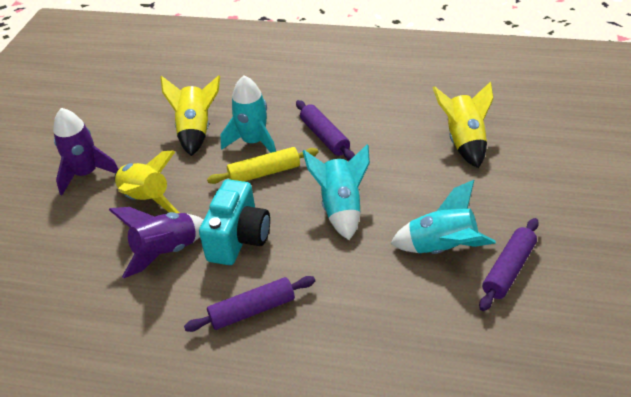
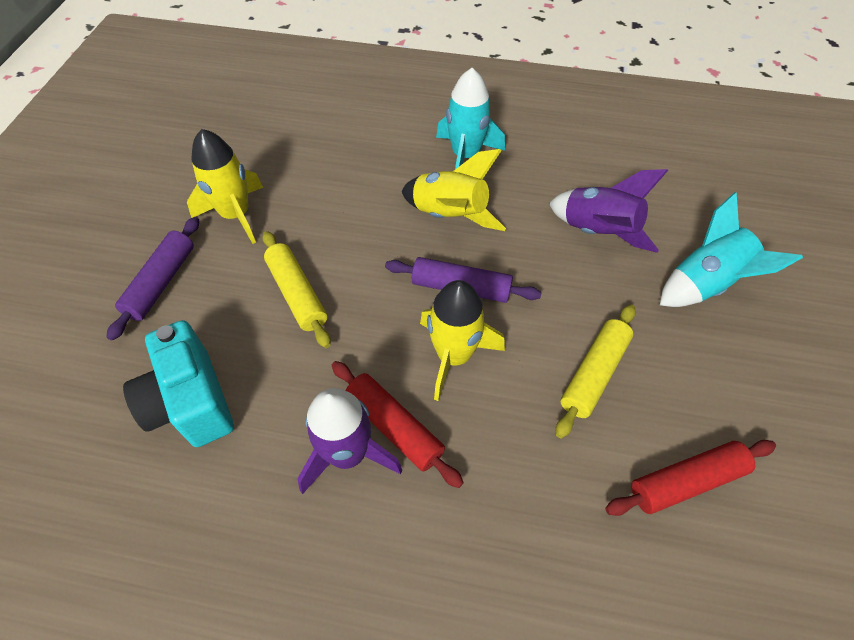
purple rolling pin: 3 -> 2
red rolling pin: 0 -> 2
turquoise rocket: 3 -> 2
yellow rolling pin: 1 -> 2

